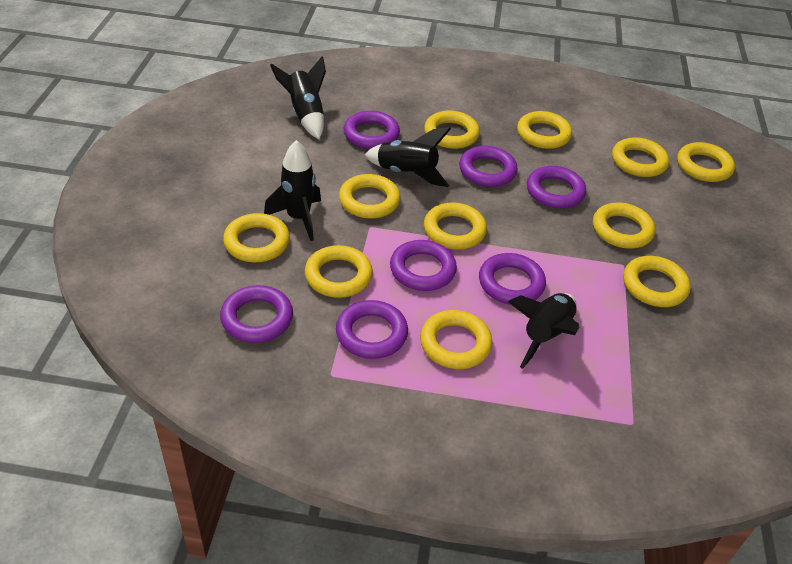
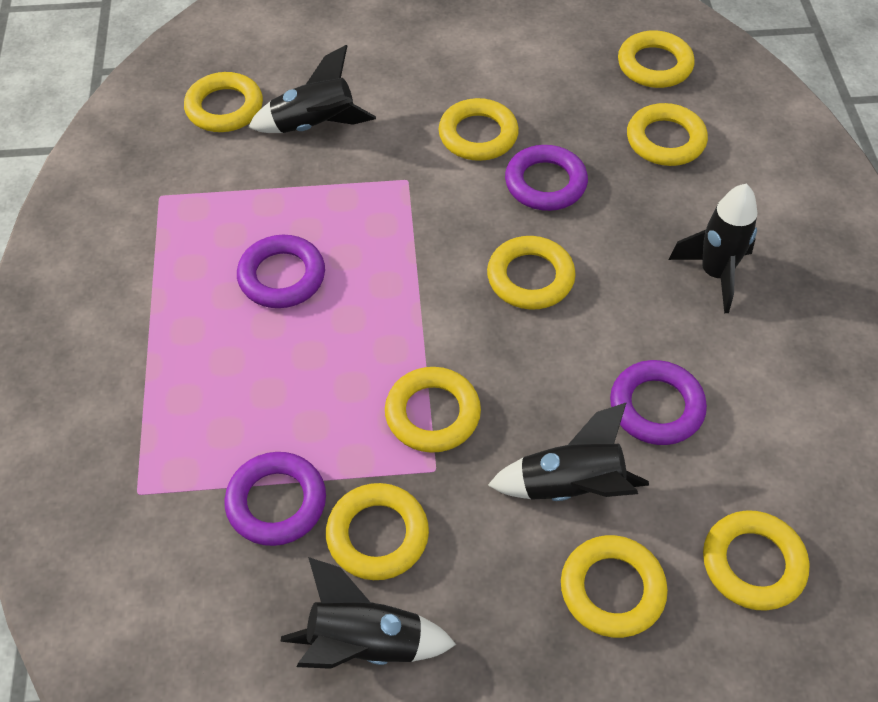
purple ring: 7 -> 4
yellow ring: 11 -> 9

